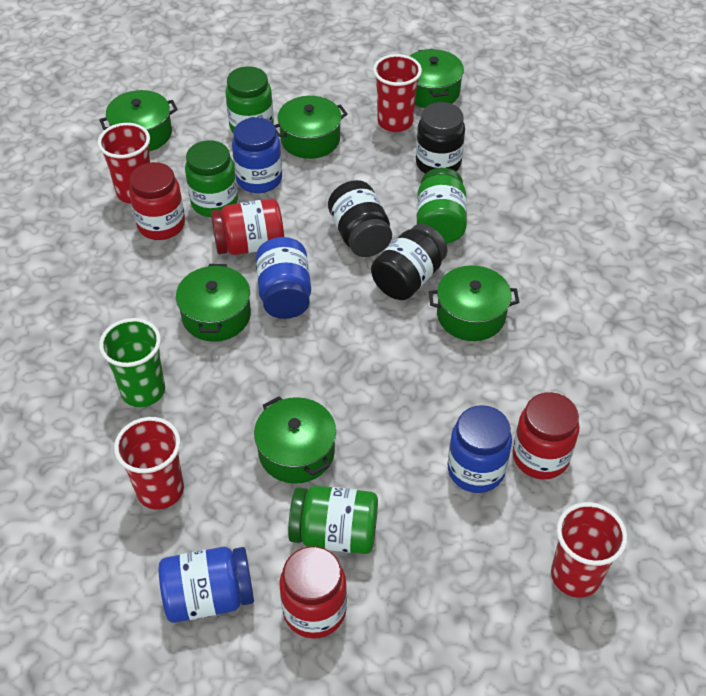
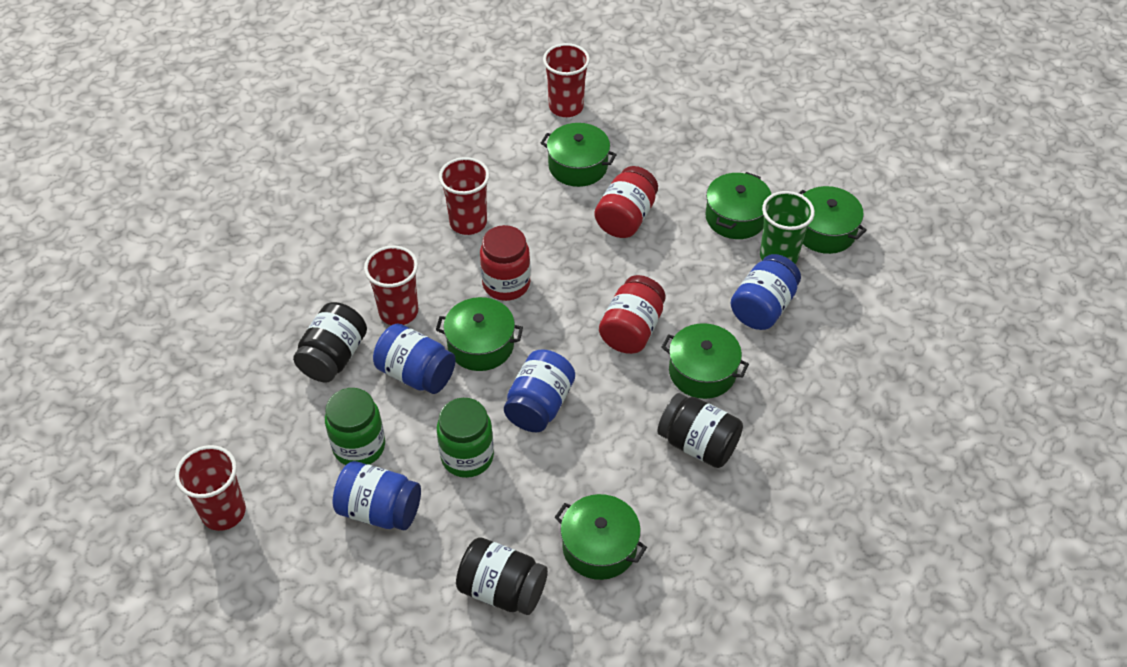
green jar: 4 -> 2
red jar: 4 -> 3

